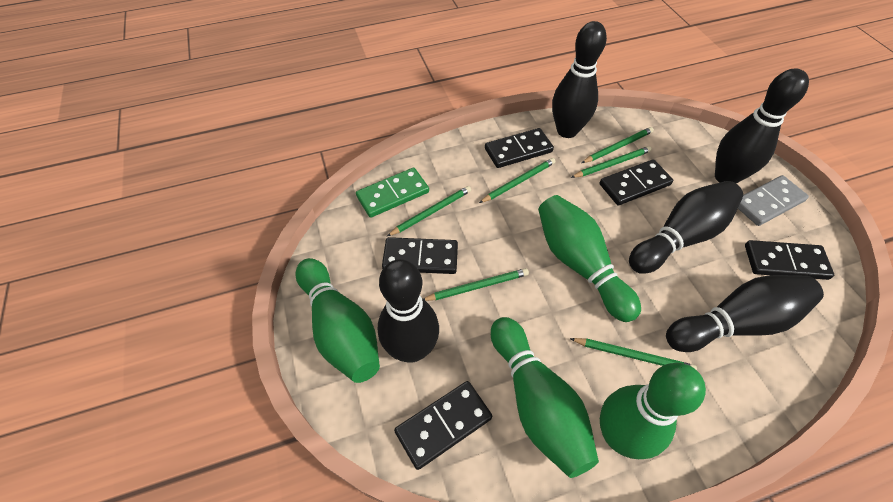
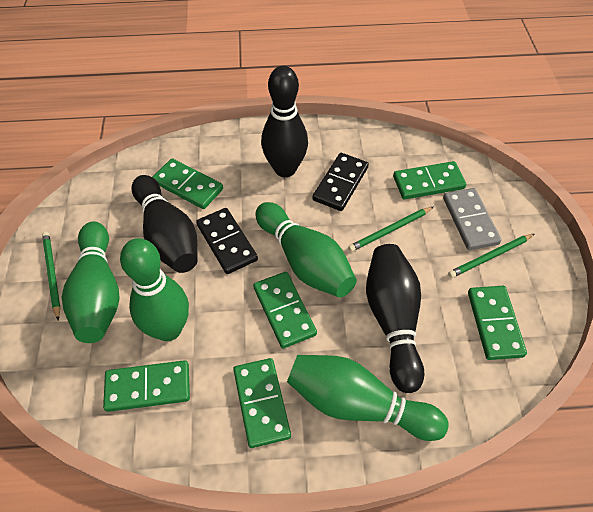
black bowling pin: 5 -> 3
black domino: 5 -> 2
green domino: 1 -> 6
green pencil: 6 -> 3

